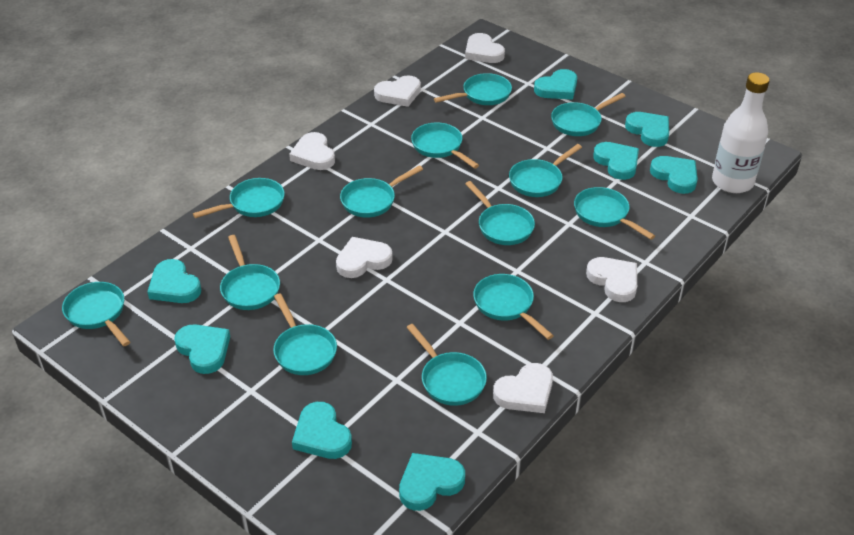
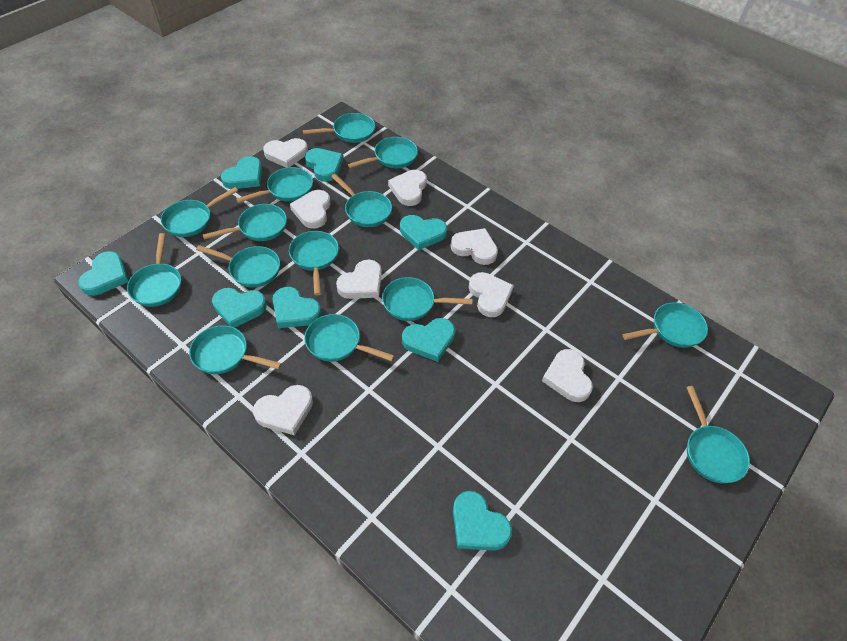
turquoise pan: 13 -> 14
white bottle: 1 -> 0
white heart: 6 -> 8

